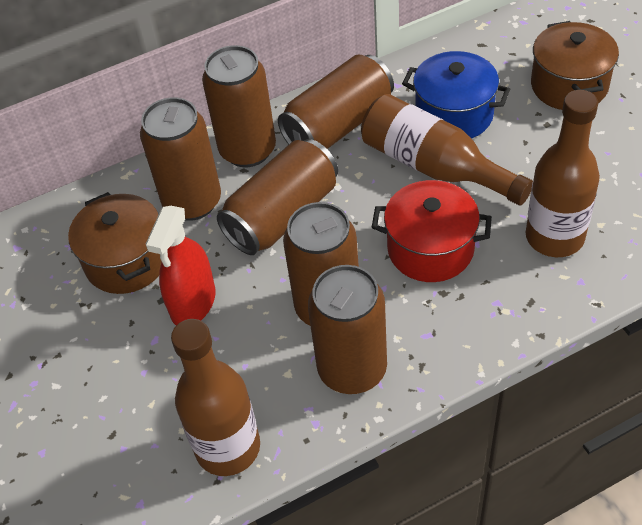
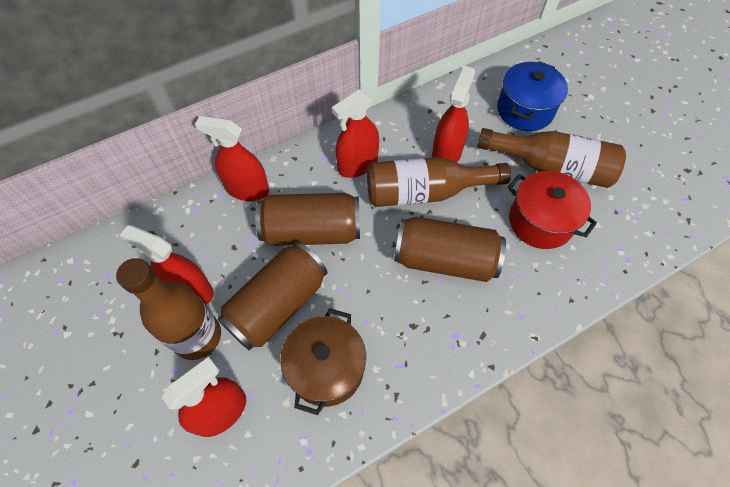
brown can: 6 -> 3
brown pot: 2 -> 1
red spray bottle: 1 -> 5

